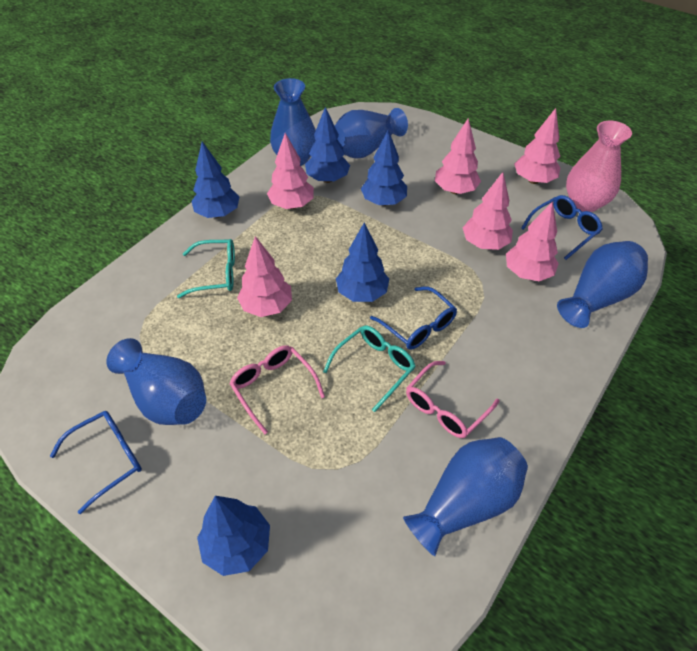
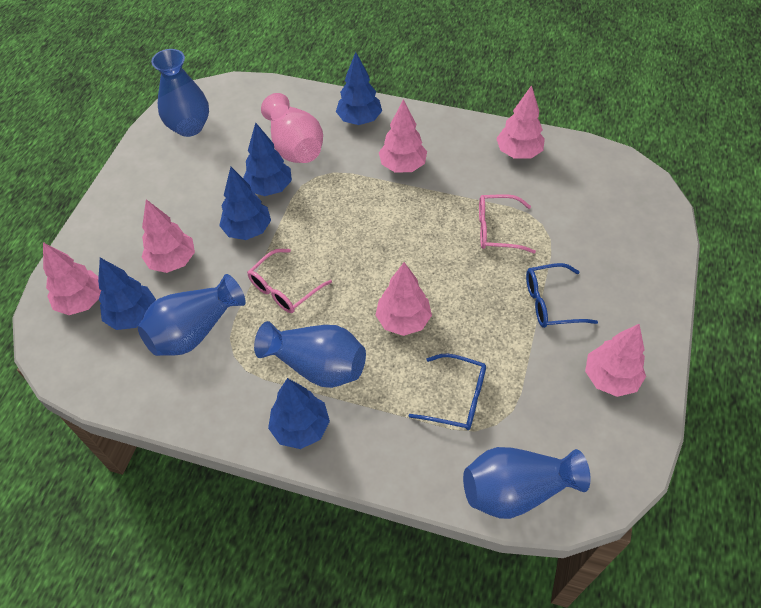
blue glasses: 3 -> 2
blue vase: 5 -> 4
turquoise glasses: 2 -> 0

